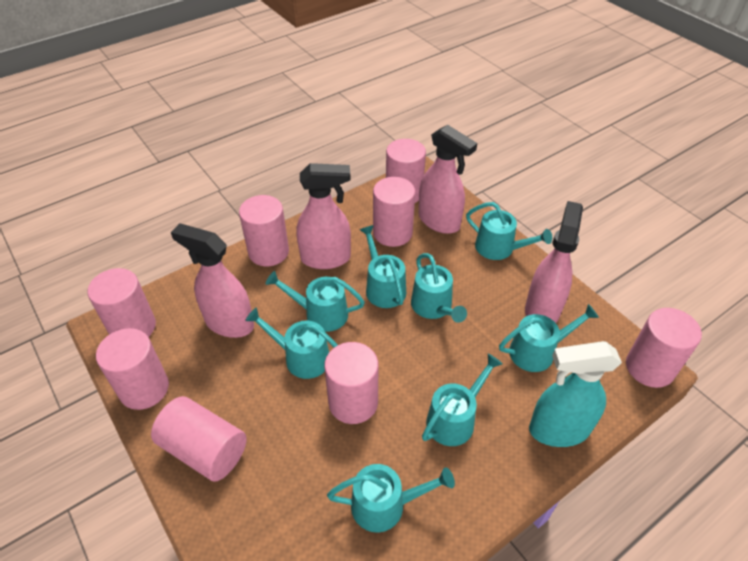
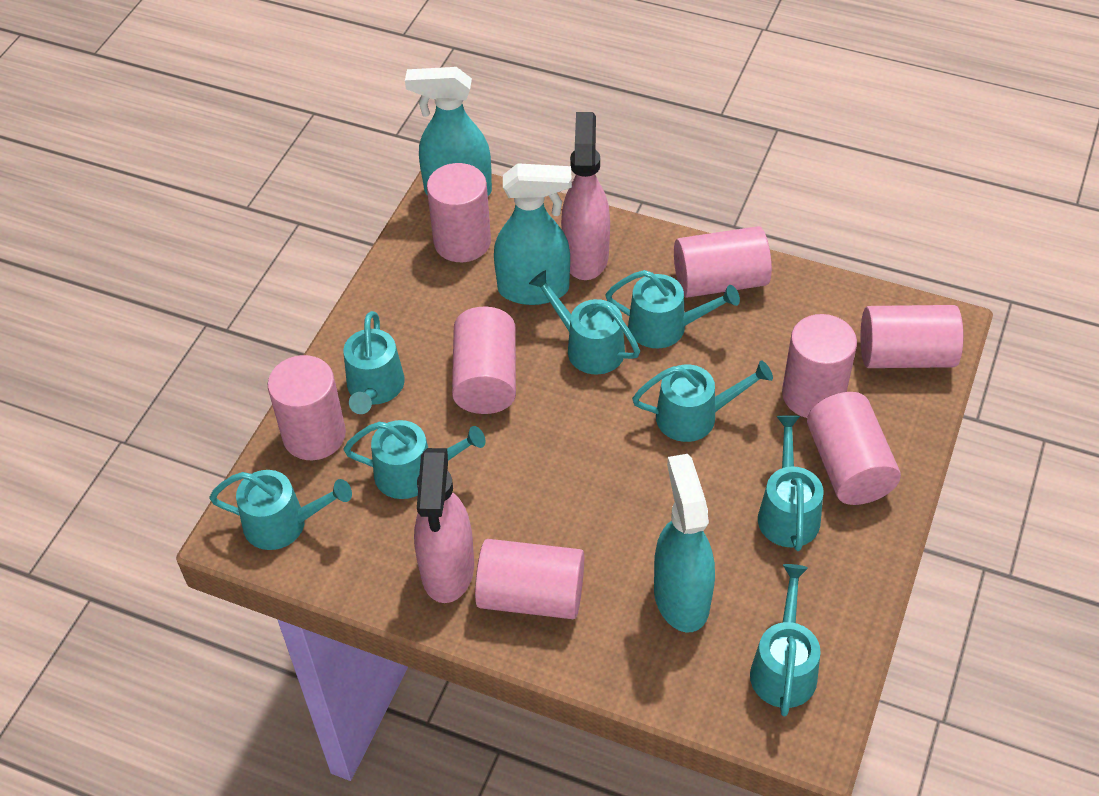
pink spray bottle: 4 -> 2
turquoise spray bottle: 1 -> 3

